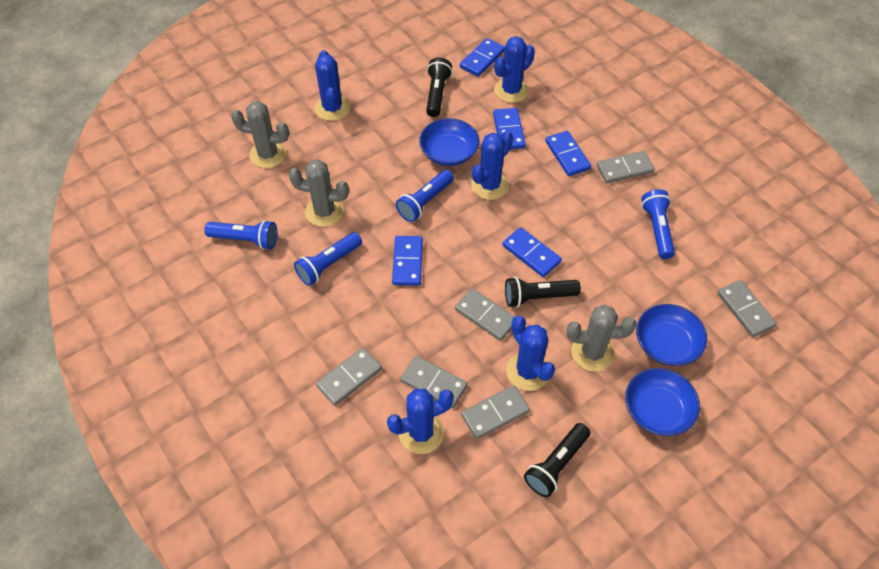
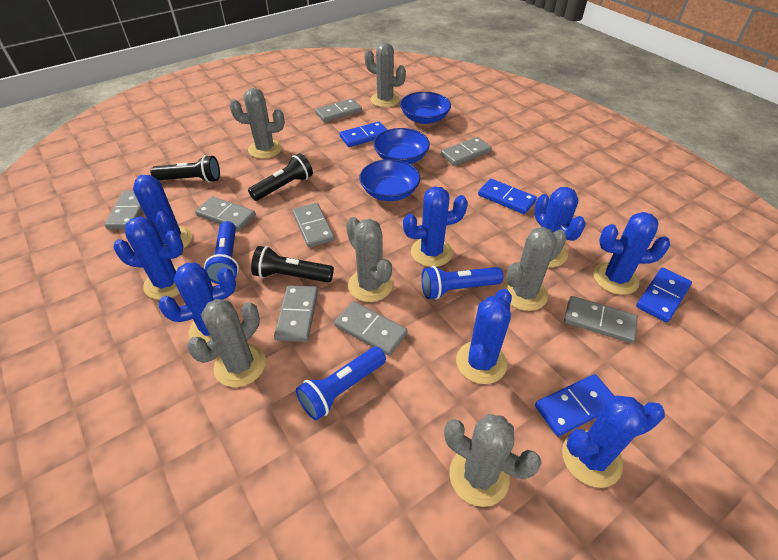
blue cactus: 5 -> 8
blue domino: 5 -> 4
blue flashlight: 4 -> 3
grey cactus: 3 -> 6
grey domino: 6 -> 8

